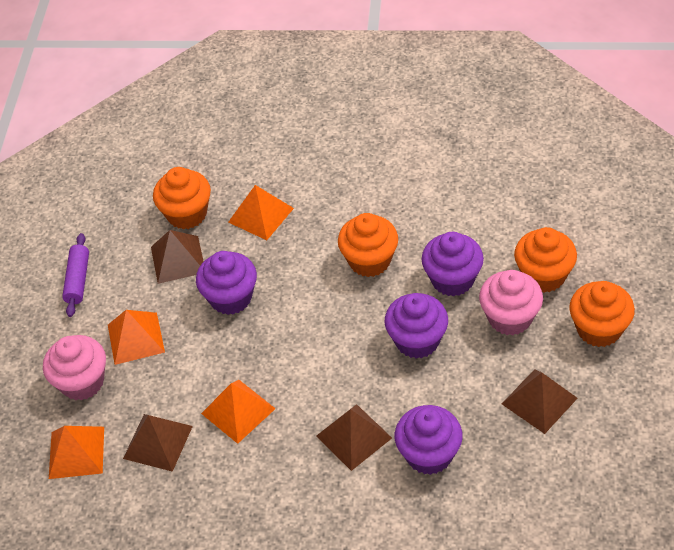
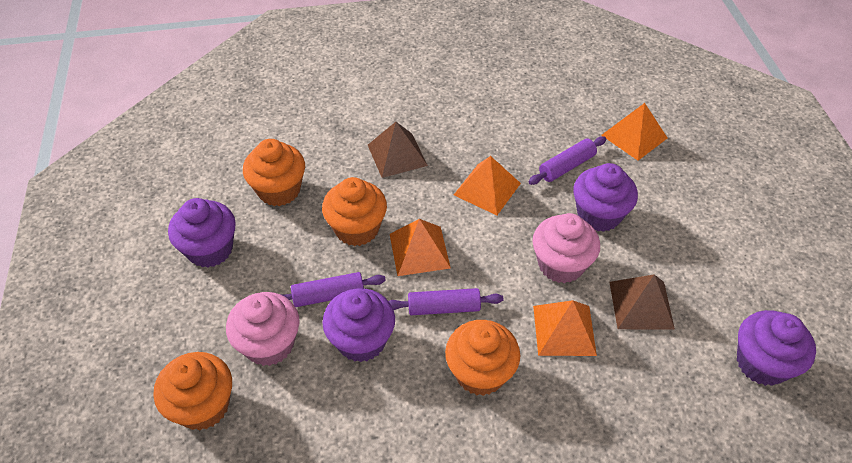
brown pyramid: 4 -> 2
purple rolling pin: 1 -> 3

